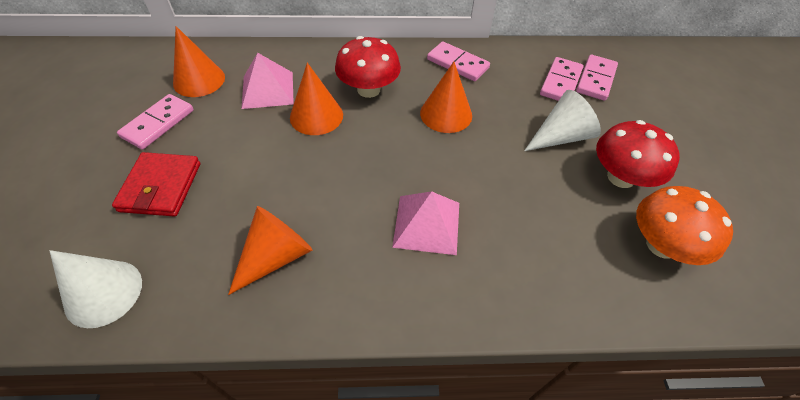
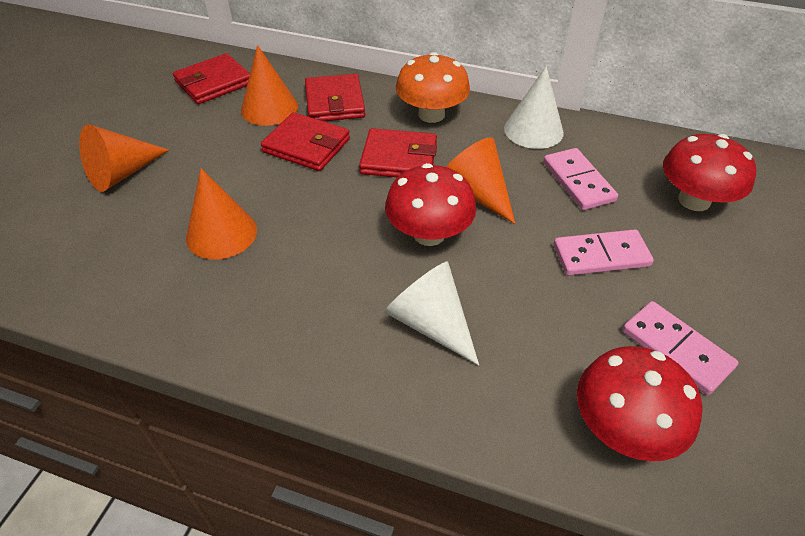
pink domino: 4 -> 3
pink pyramid: 2 -> 0
red mushroom: 2 -> 3
red wallet: 1 -> 4

